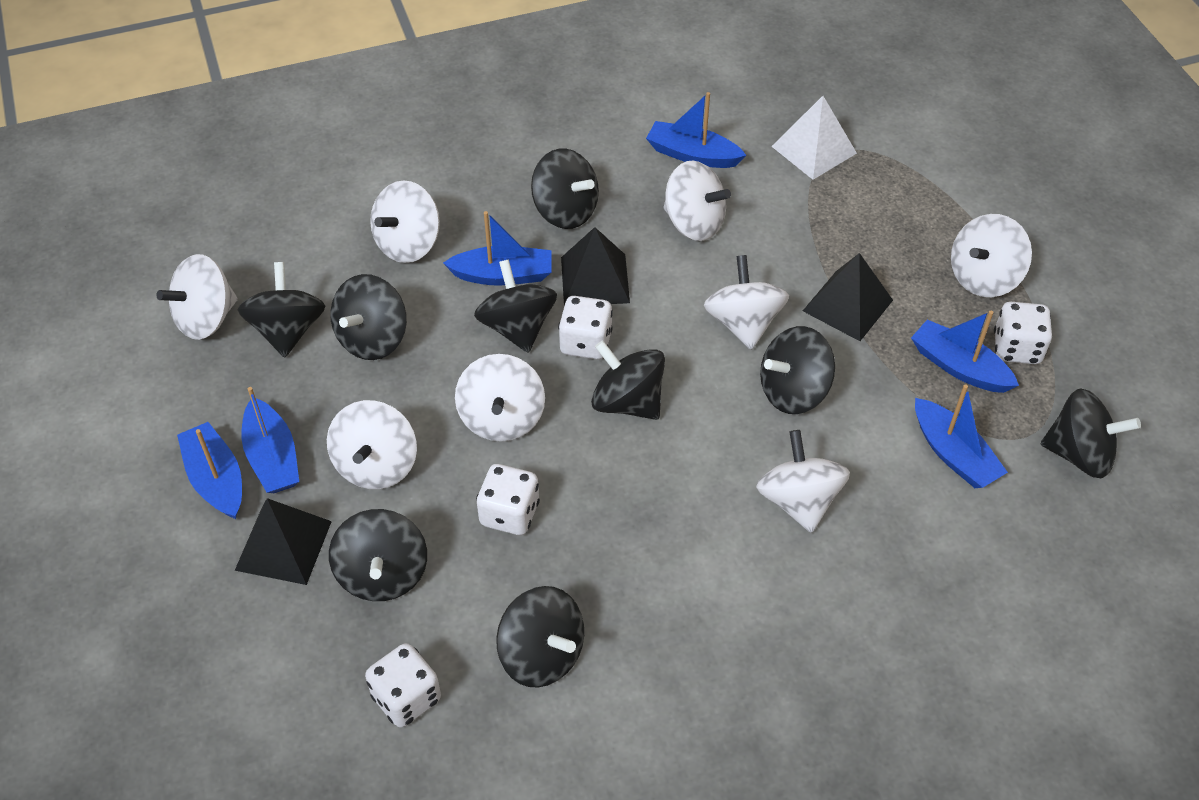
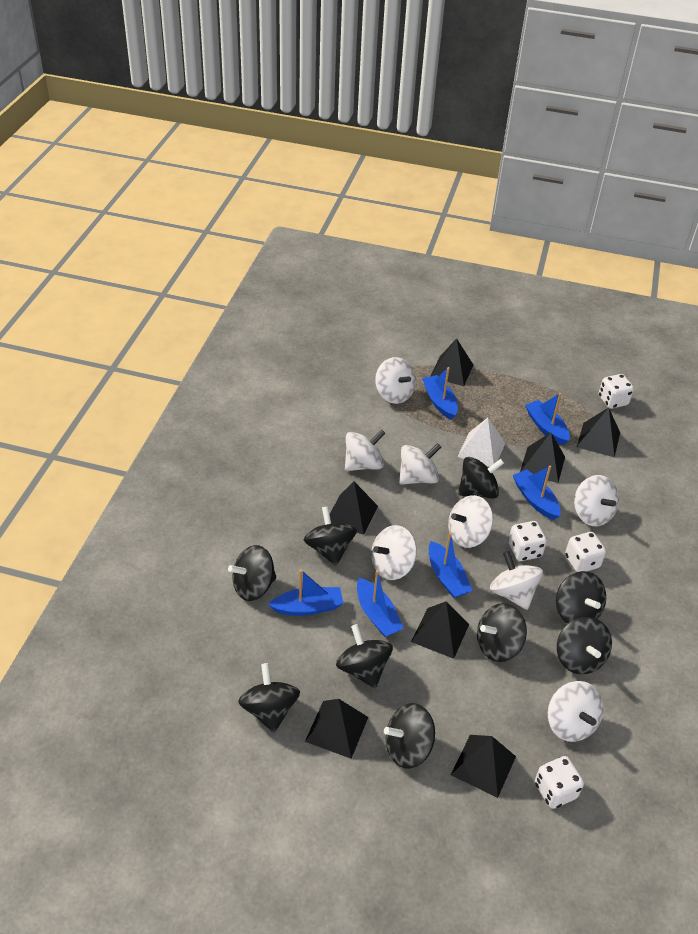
black pyramid: 3 -> 7

